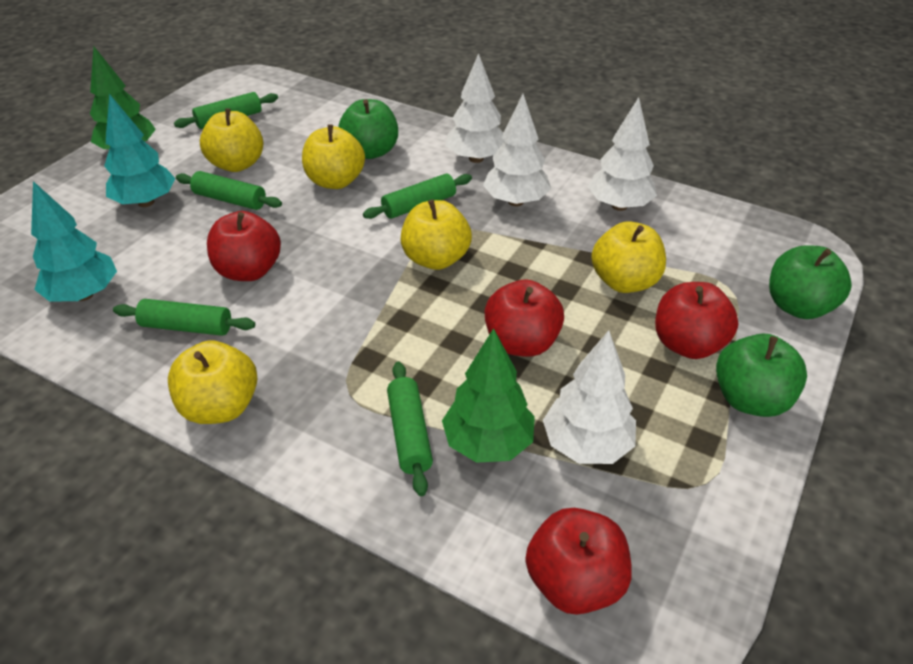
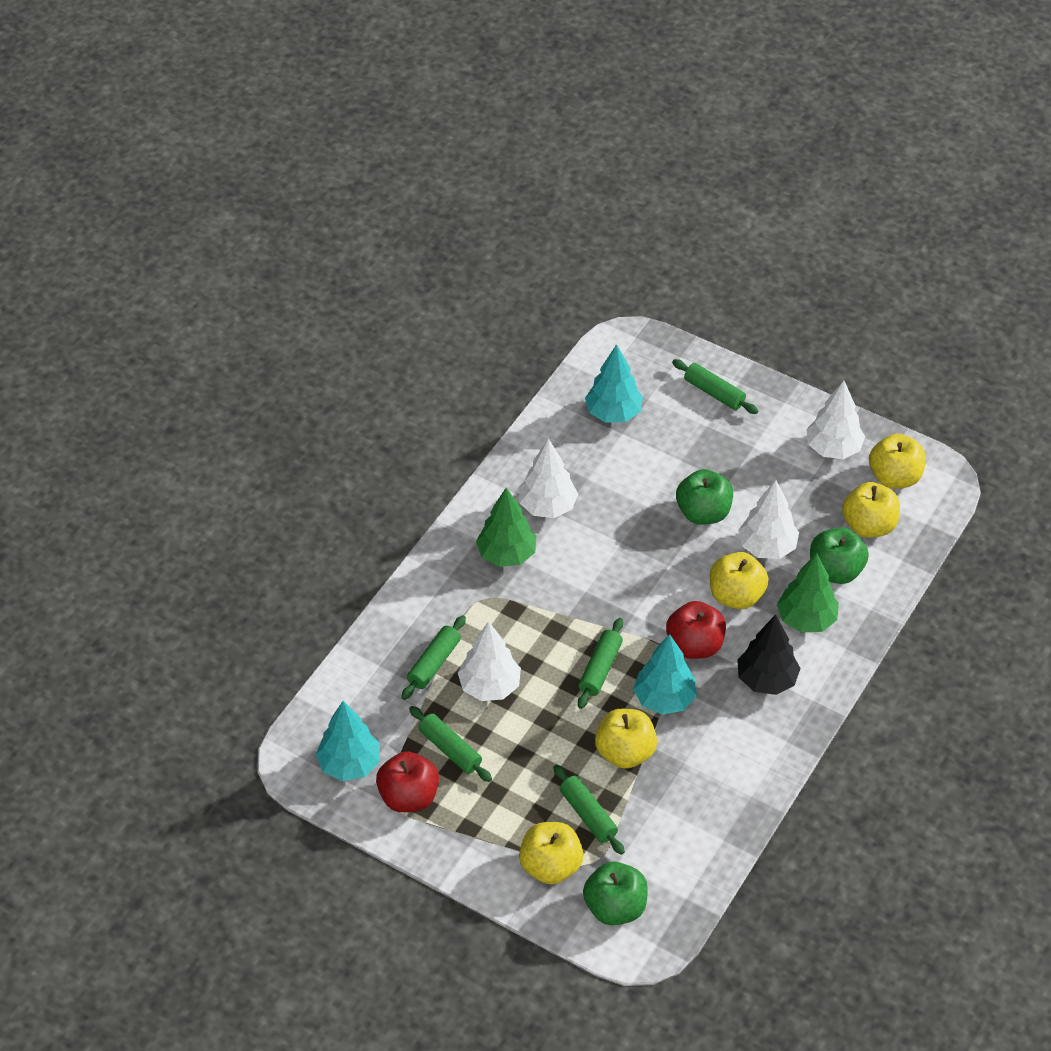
black tree: 0 -> 1
red apple: 4 -> 2
turquoise tree: 2 -> 3

